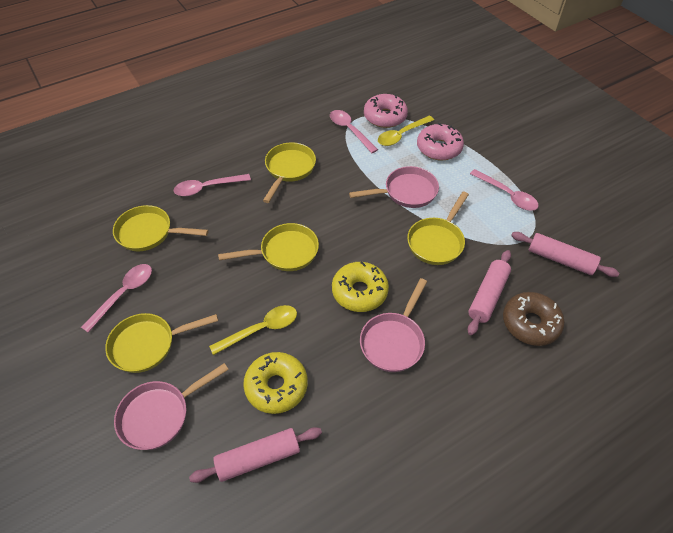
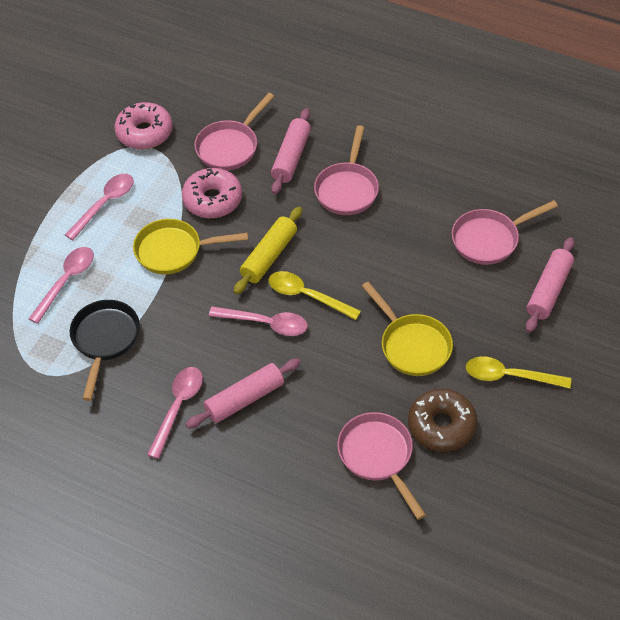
black pan: 0 -> 1
pink pan: 3 -> 4
yellow donut: 2 -> 0
yellow pan: 5 -> 2
yellow rolling pin: 0 -> 1

